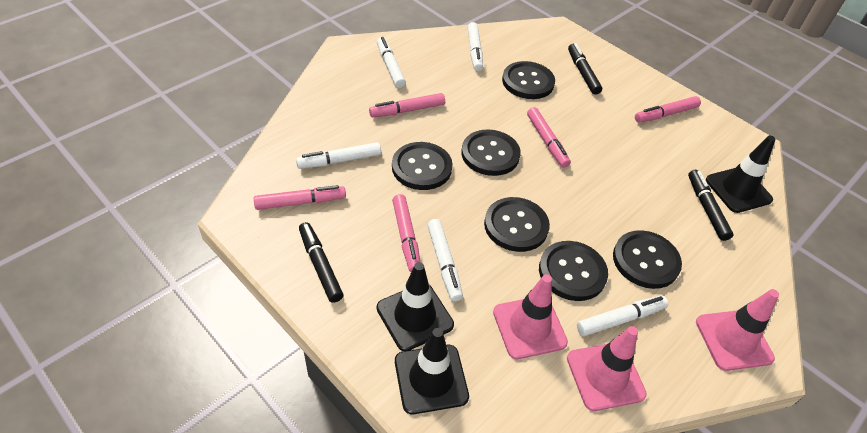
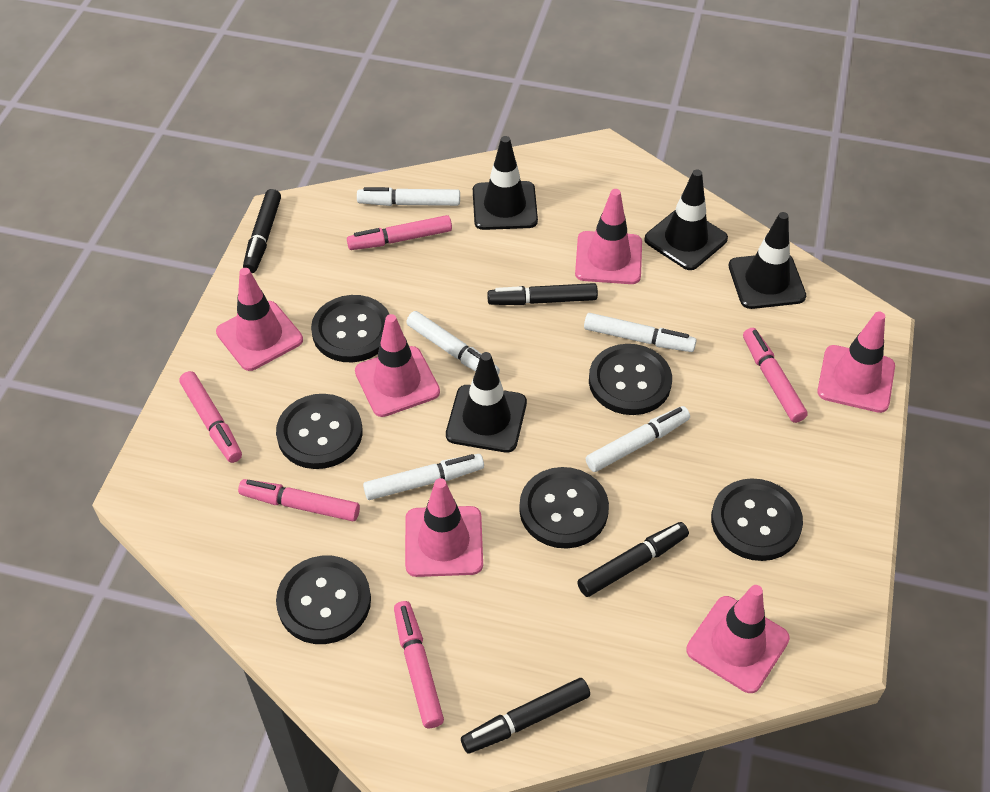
black marker: 3 -> 4
black traffic cone: 3 -> 4
pink traffic cone: 3 -> 6

